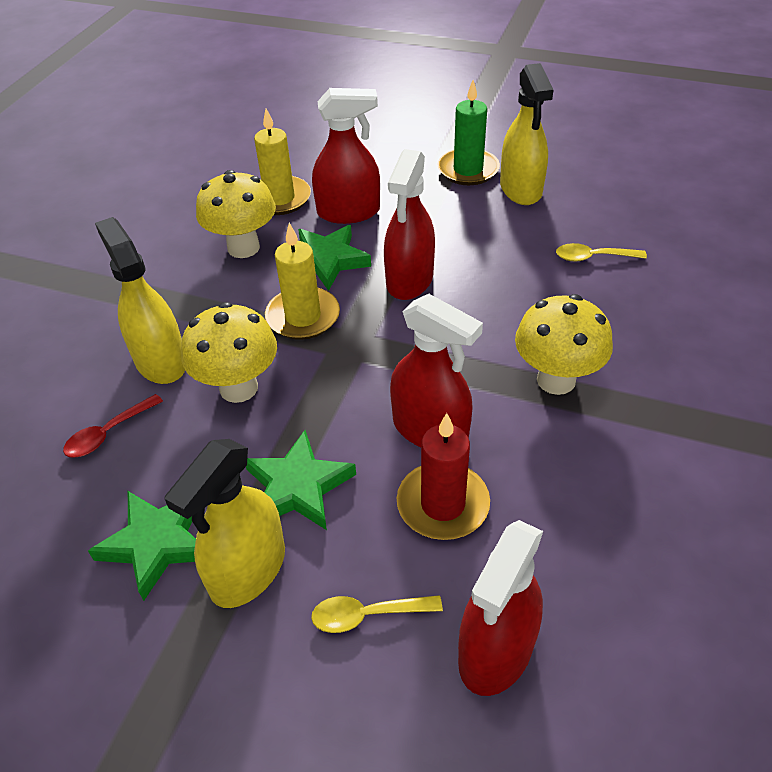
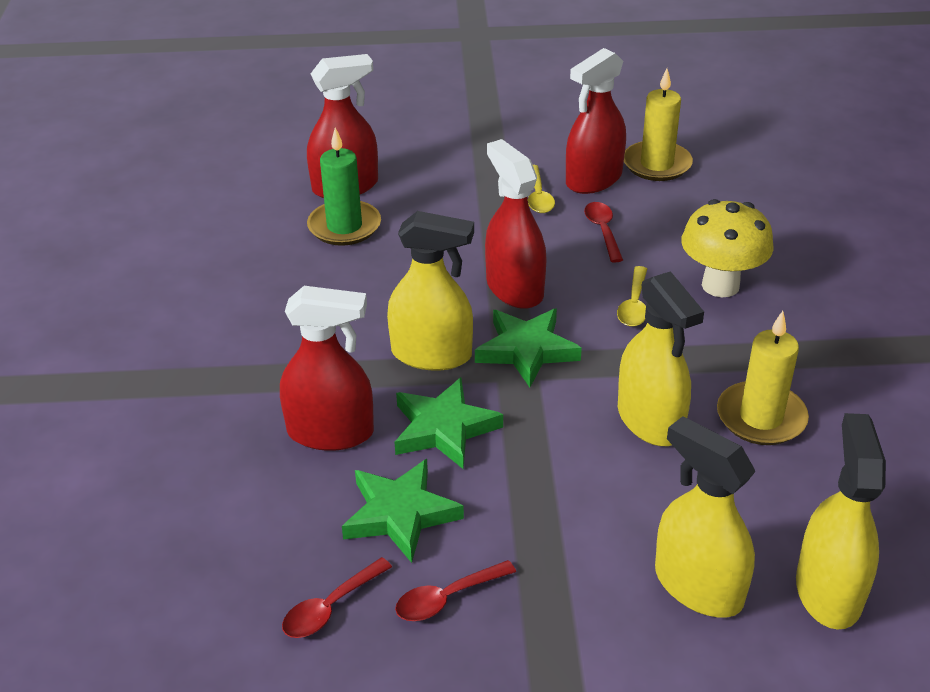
red candle: 1 -> 0
red spoon: 1 -> 3
yellow mushroom: 3 -> 1
yellow spray bottle: 3 -> 4

